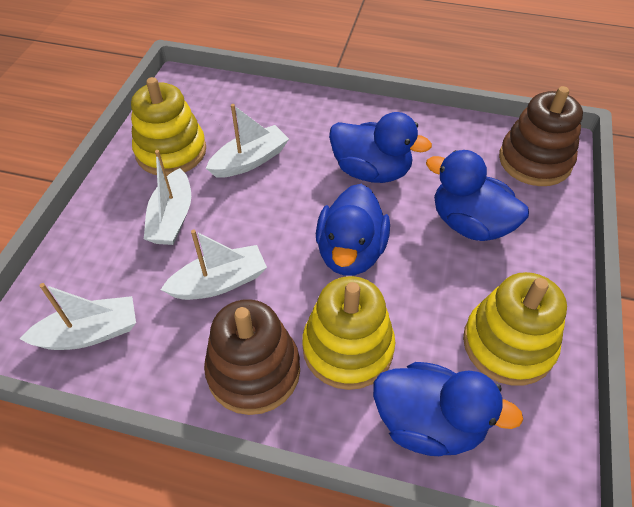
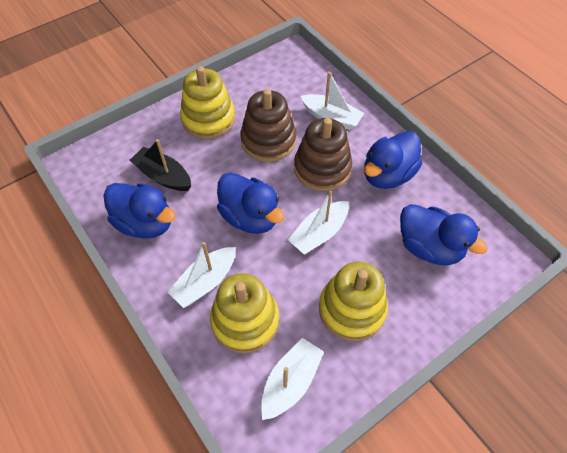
black boat: 0 -> 1

